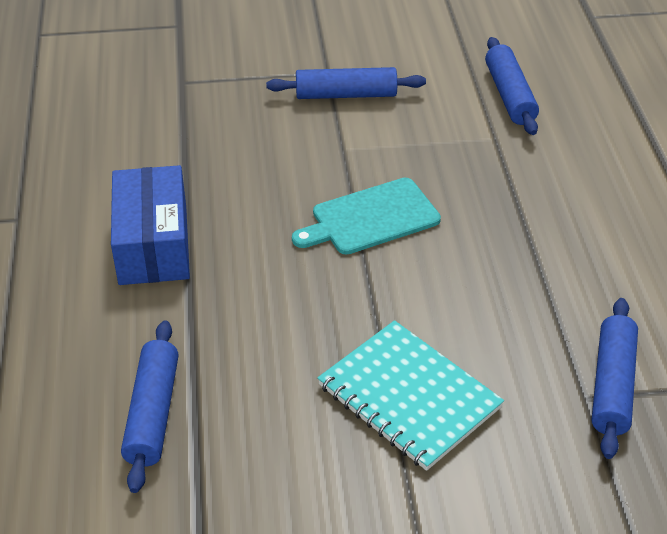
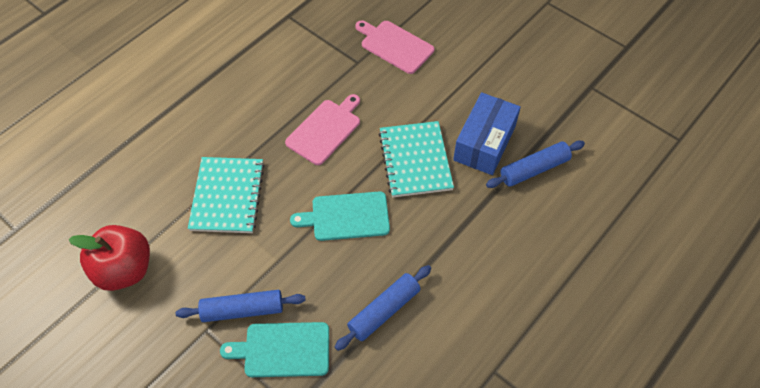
blue rolling pin: 4 -> 3
pink cutting board: 0 -> 2
red apple: 0 -> 1
turquoise cutting board: 1 -> 2
turquoise notebook: 1 -> 2

